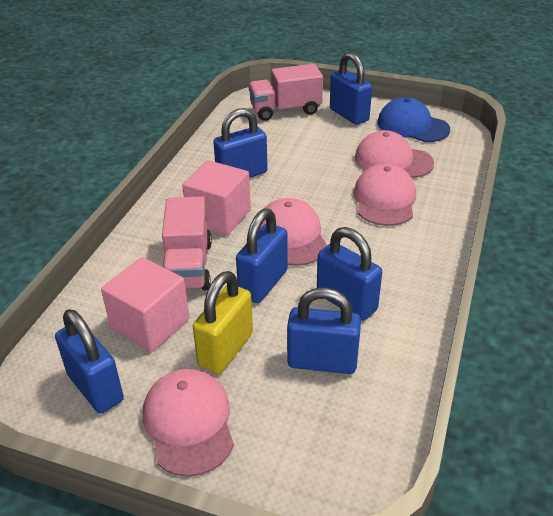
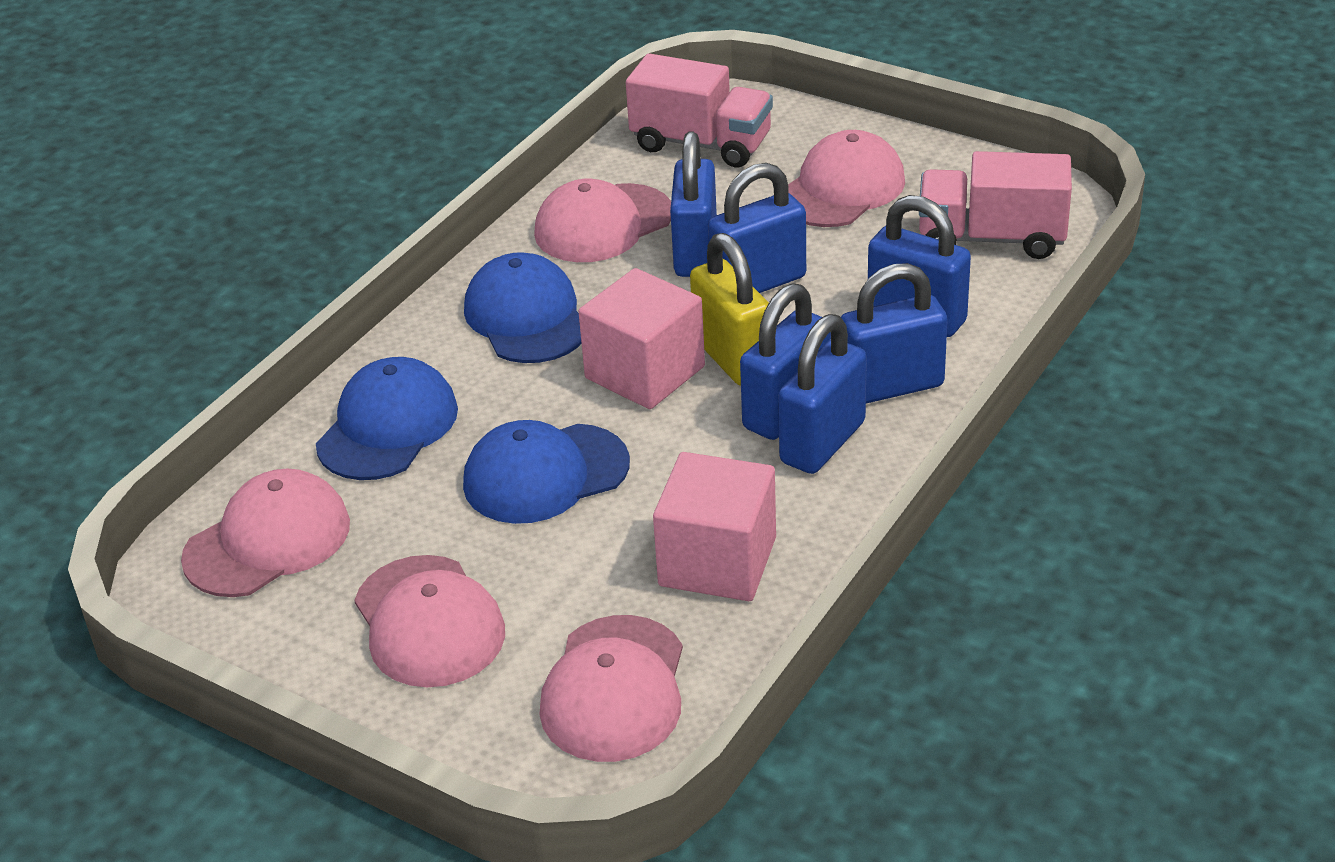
blue cap: 1 -> 3
pink cap: 4 -> 5

